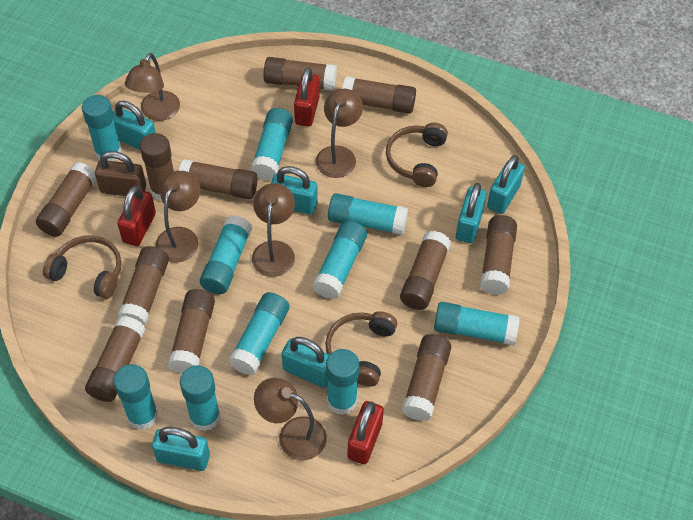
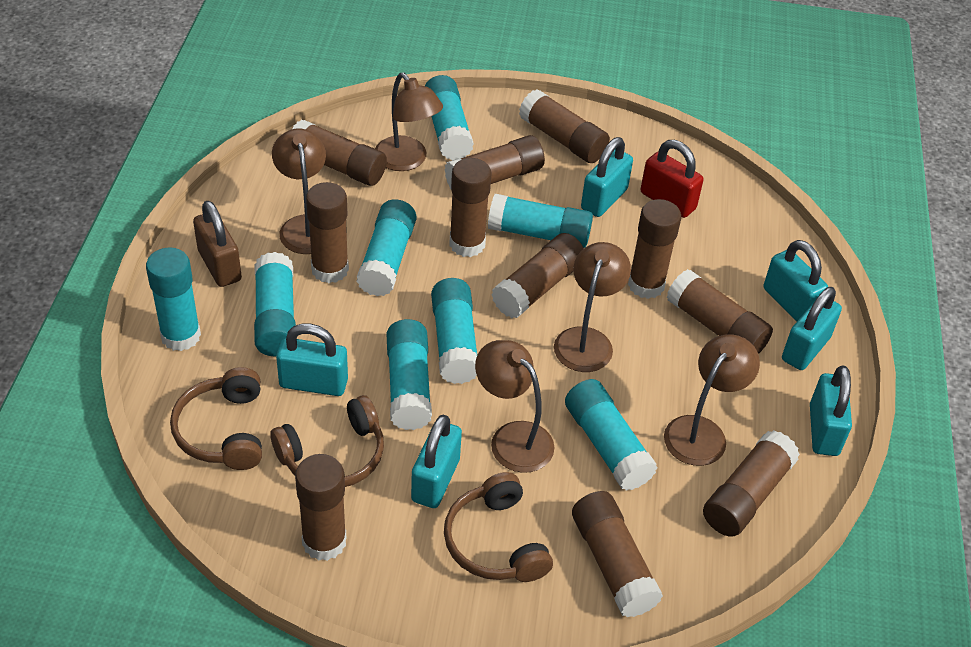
red padlock: 3 -> 1
turquoise glue stick: 10 -> 8

